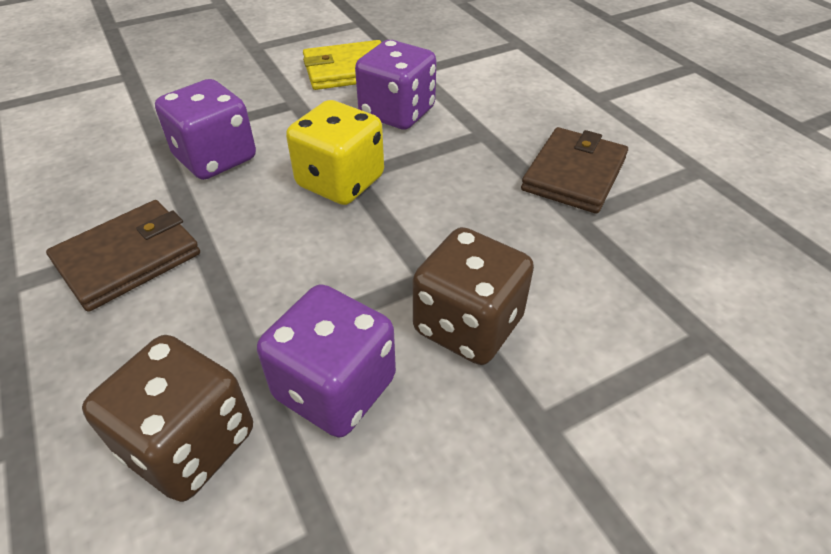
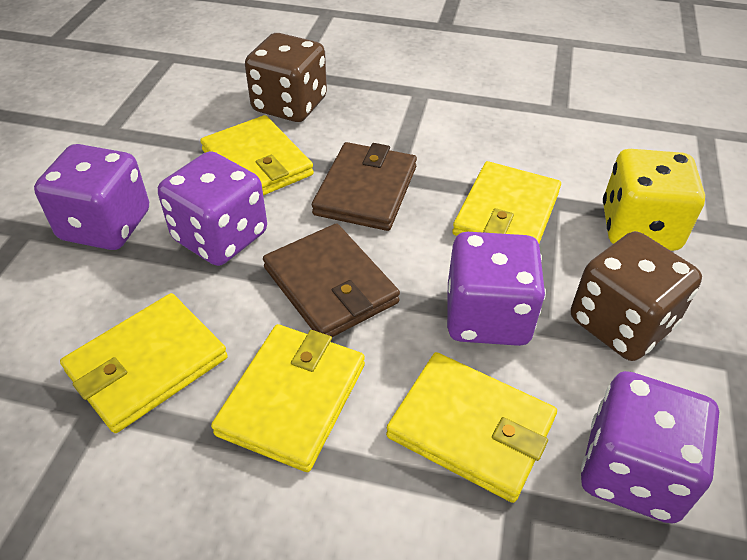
purple dice: 3 -> 4
yellow wallet: 1 -> 5

